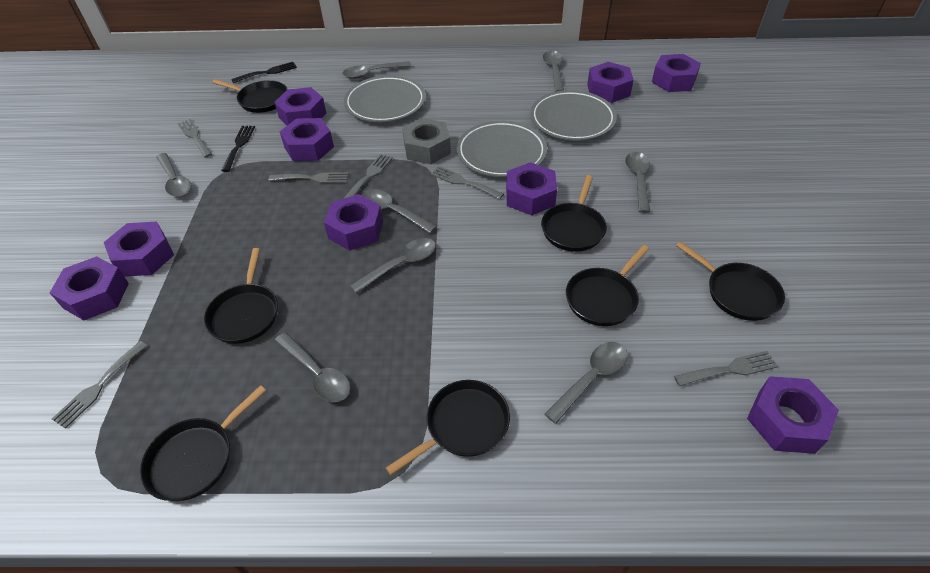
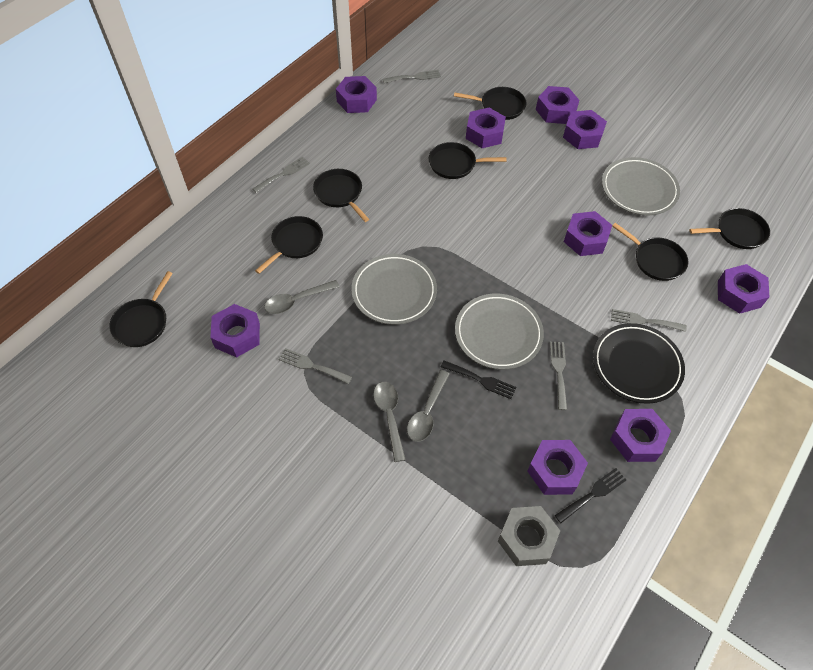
black plate: 0 -> 1
grey fork: 6 -> 5
grey spoon: 8 -> 3

